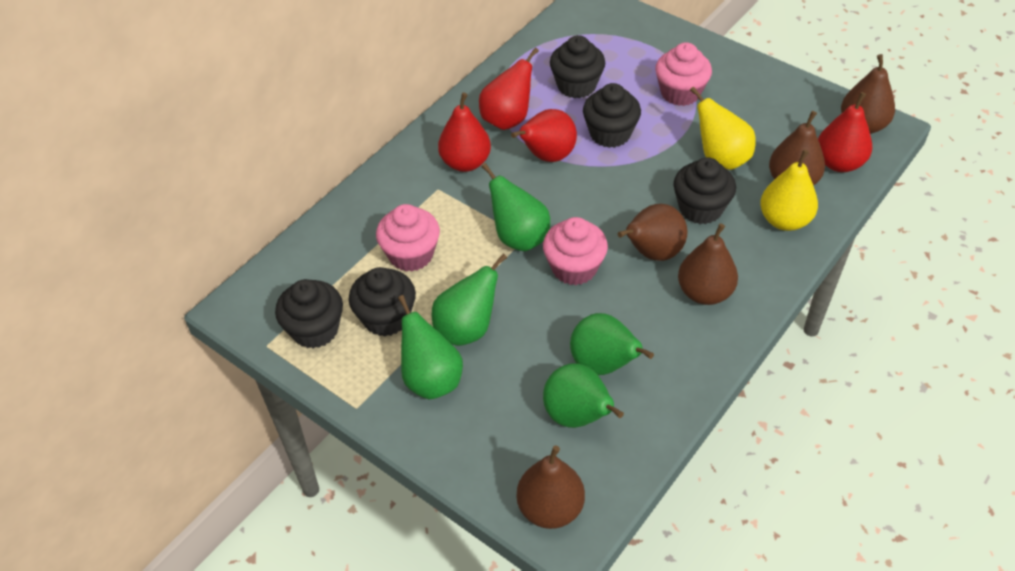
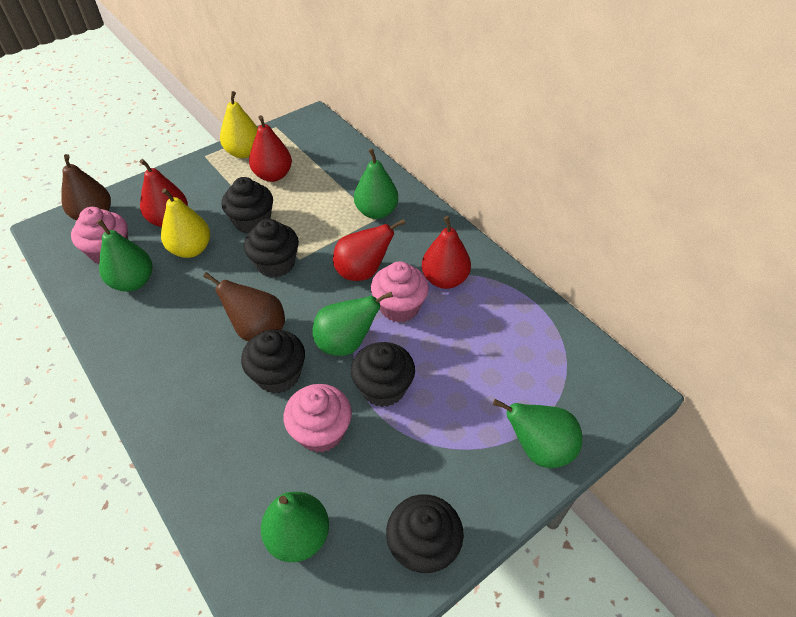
brown pear: 5 -> 2

